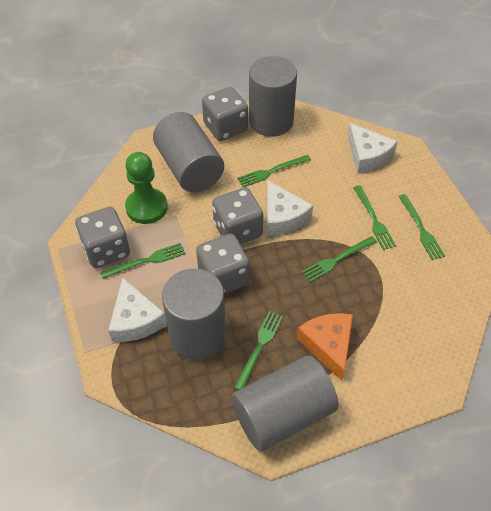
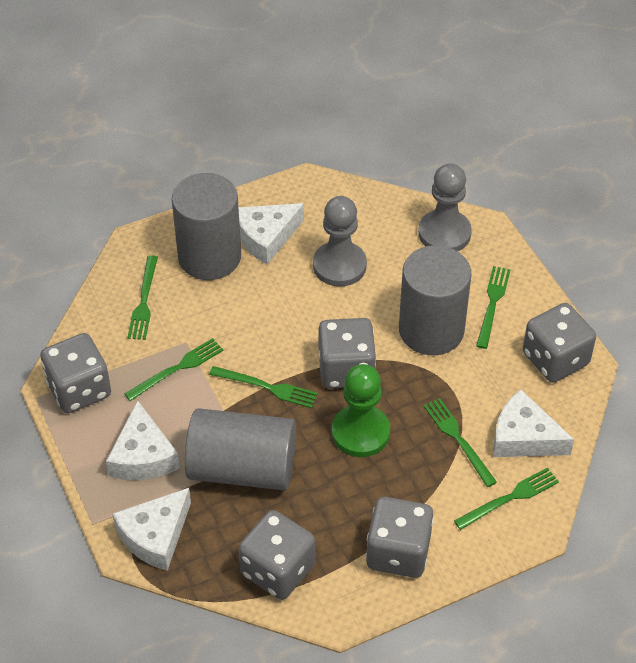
grey cylinder: 4 -> 3
grey dice: 4 -> 5
grey pawn: 0 -> 2
orange cheese: 1 -> 0
white cheese: 3 -> 4

